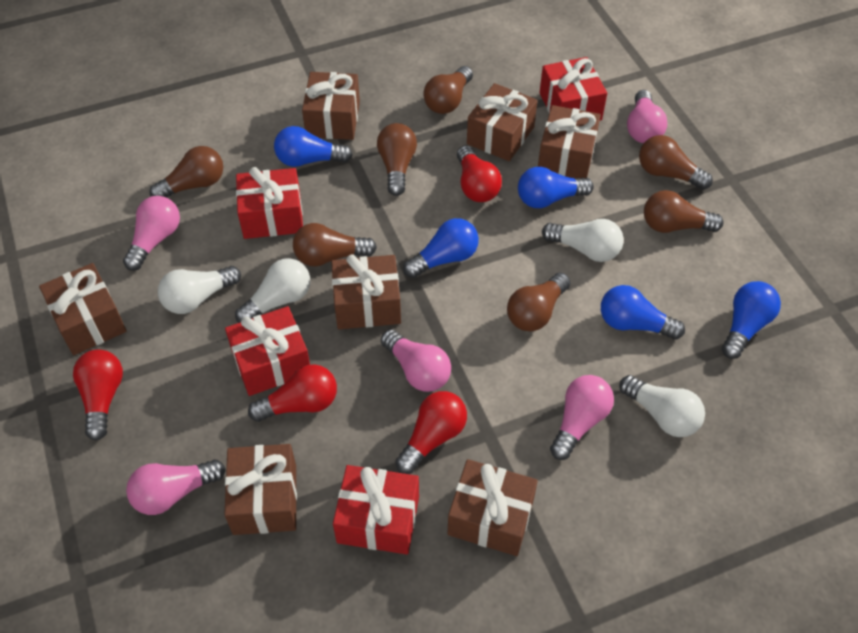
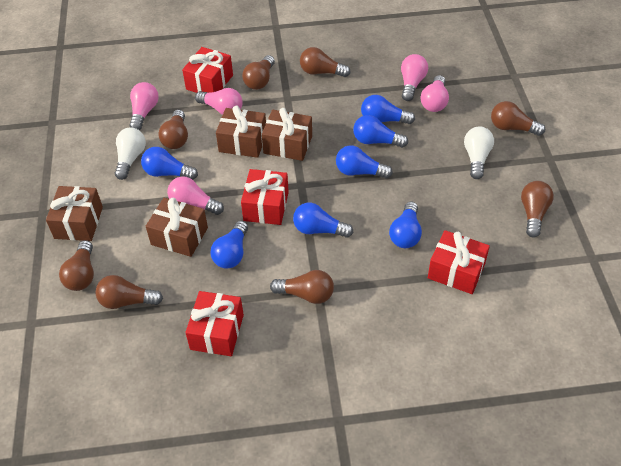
blue light bulb: 5 -> 7
brown gift: 7 -> 4
brown light bulb: 7 -> 8
red light bulb: 4 -> 0
white light bulb: 4 -> 2

